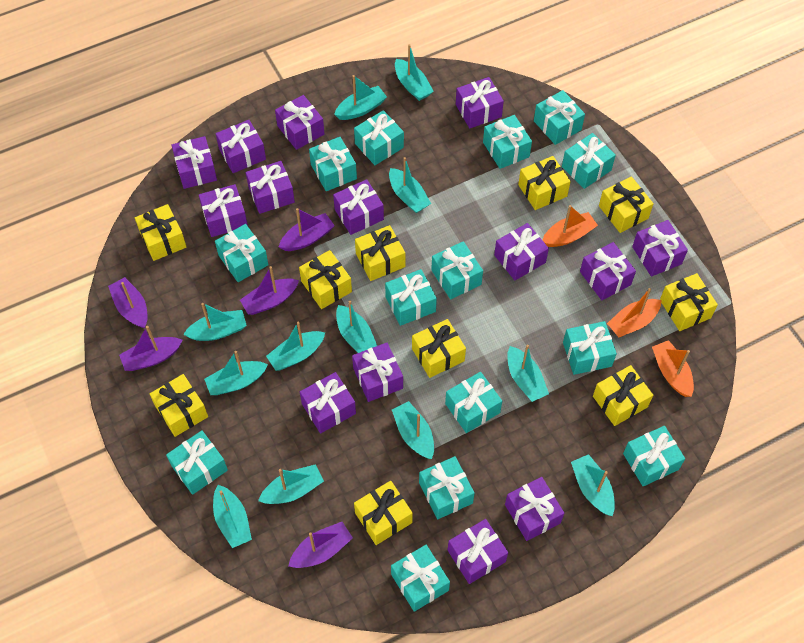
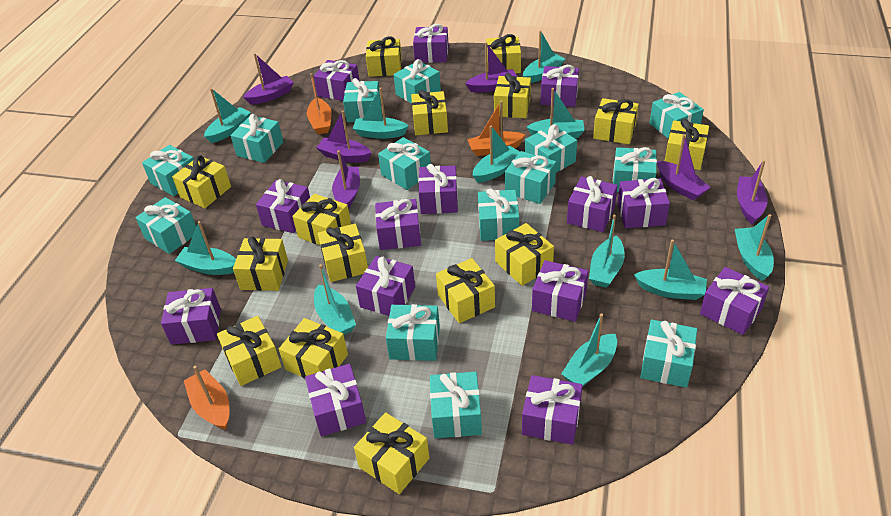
purple boat: 5 -> 6
turquoise boat: 12 -> 11
yellow gift: 10 -> 15

